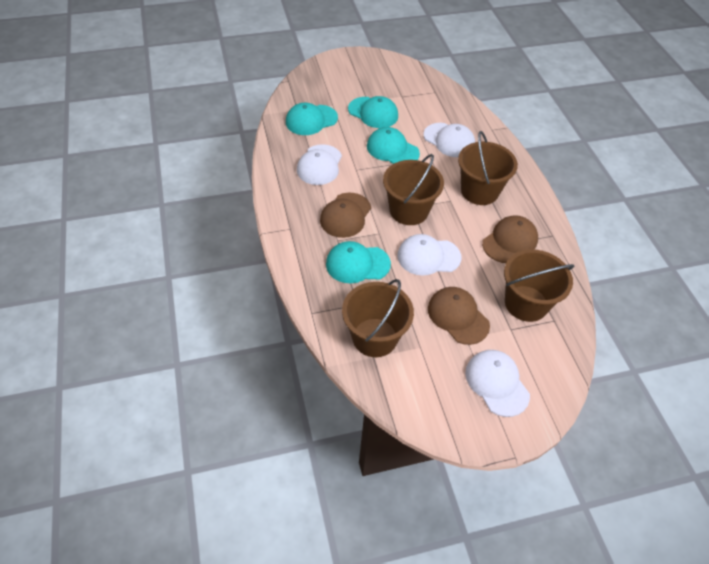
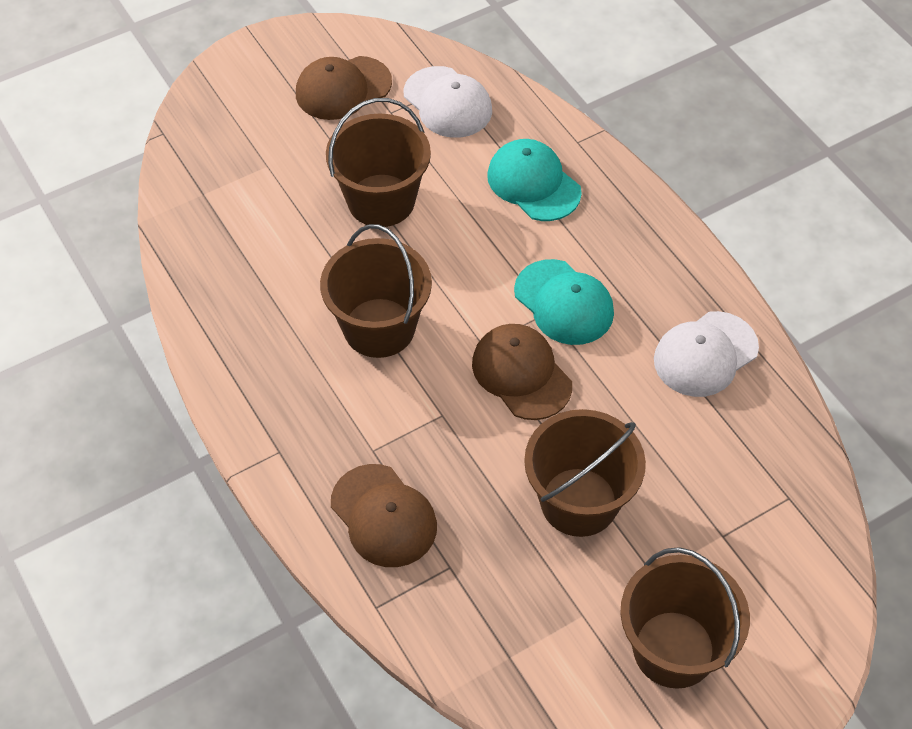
turquoise cap: 4 -> 2
white cap: 4 -> 2

